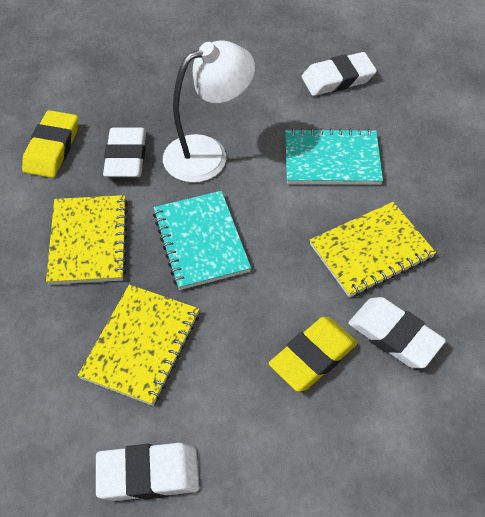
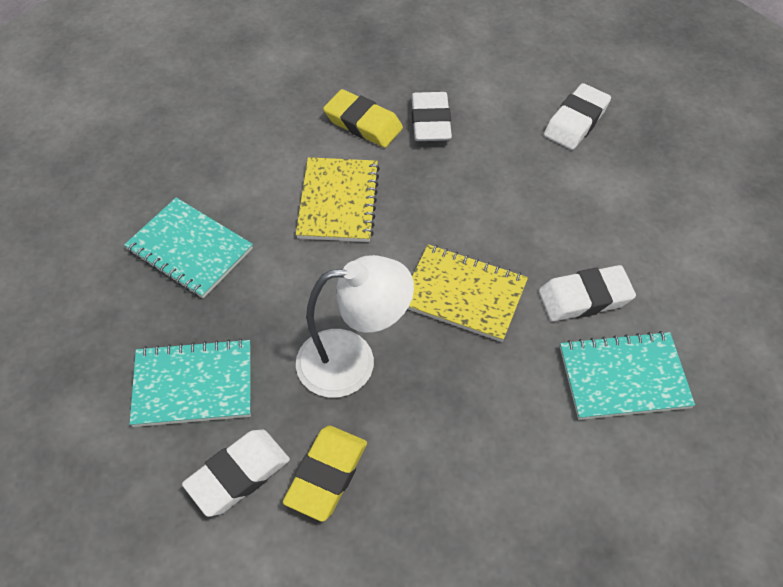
turquoise notebook: 2 -> 3
yellow notebook: 3 -> 2

